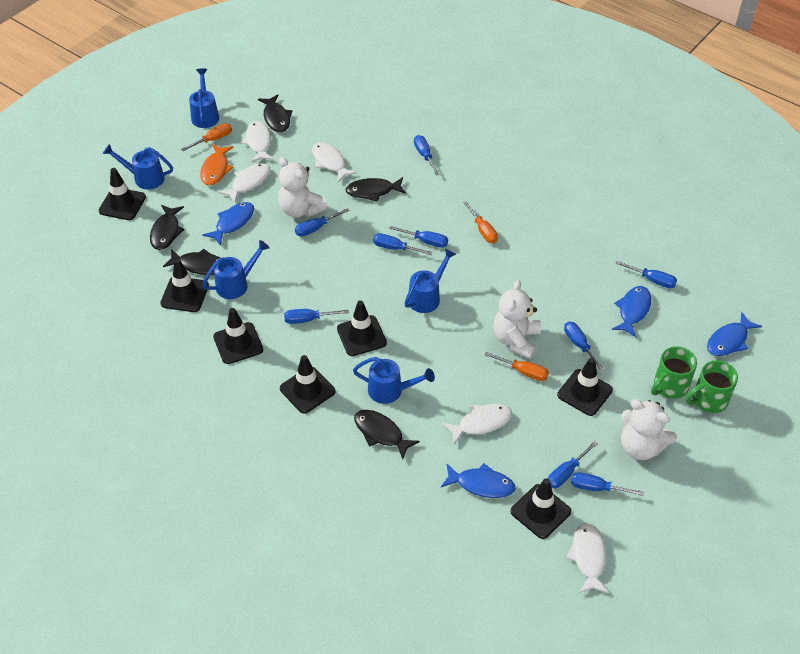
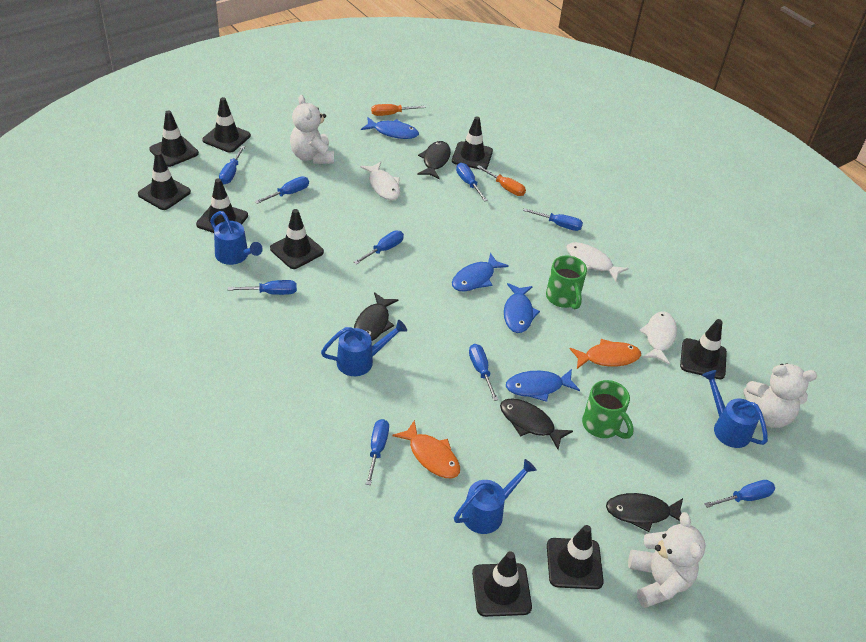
black fish: 5 -> 4
black traffic cone: 7 -> 9
blue watering can: 5 -> 4
orange fish: 1 -> 2
orange screwdriver: 3 -> 2
white fish: 5 -> 3

